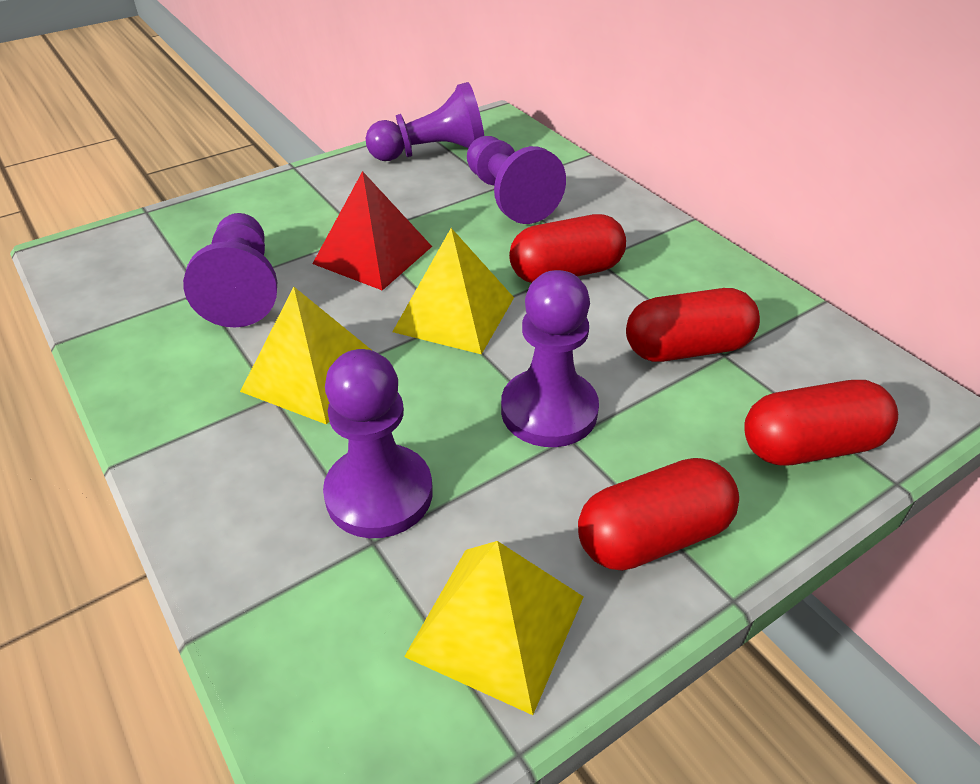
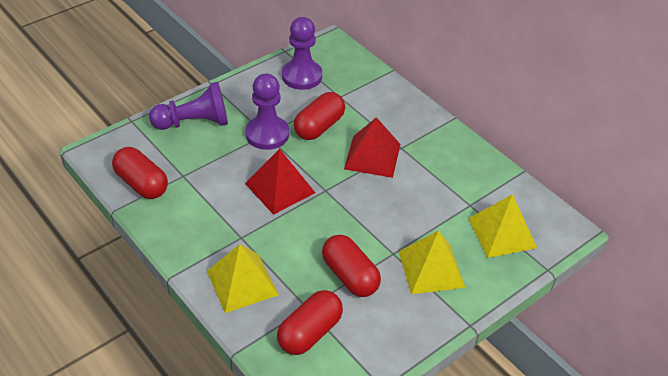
purple pawn: 5 -> 3
red pyramid: 1 -> 2

